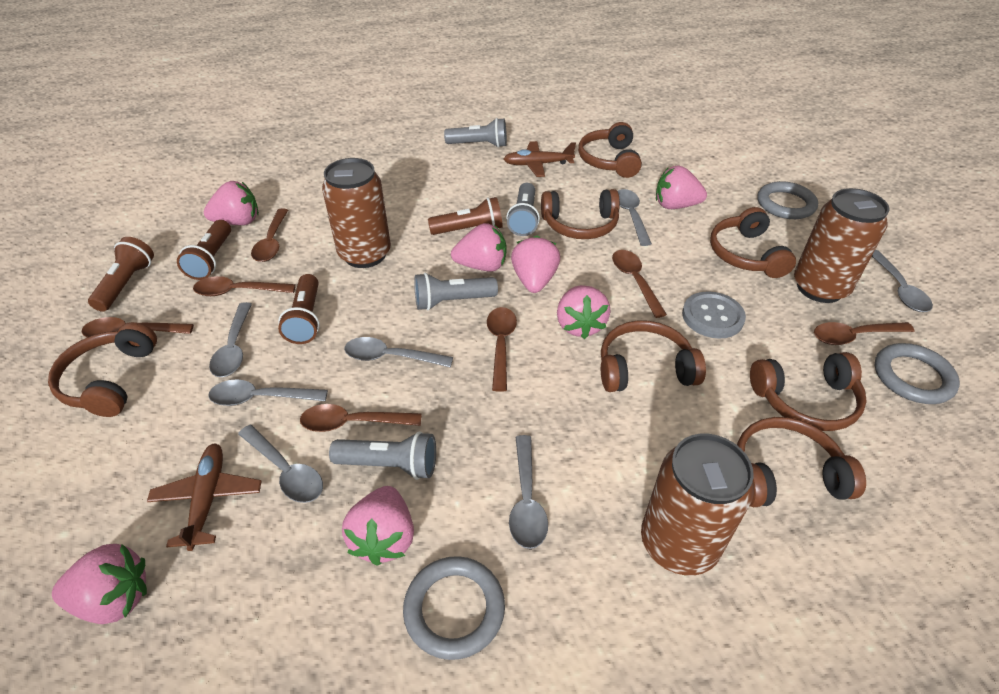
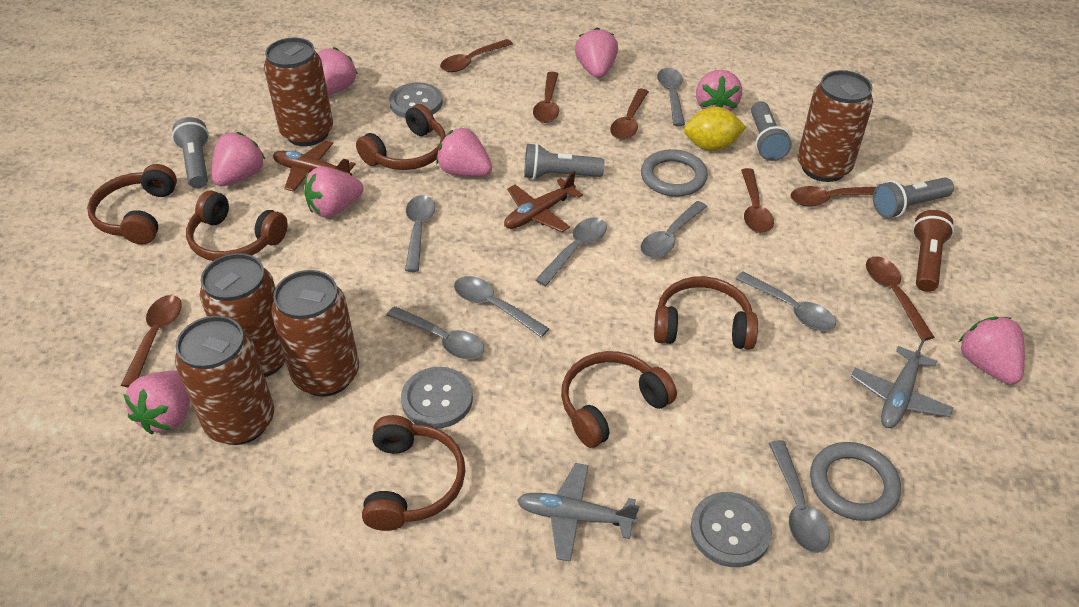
brown can: 3 -> 5
brown flashlight: 4 -> 1
brown headphones: 7 -> 6
grey button: 1 -> 3
grey plane: 0 -> 2
grey ring: 3 -> 2
grey spoon: 7 -> 8
pink strawberry: 7 -> 8
yellow lemon: 0 -> 1

